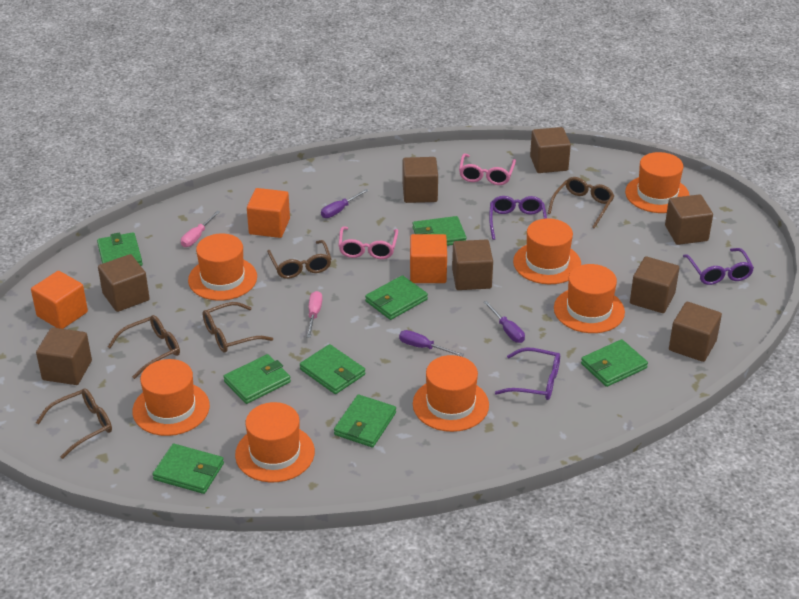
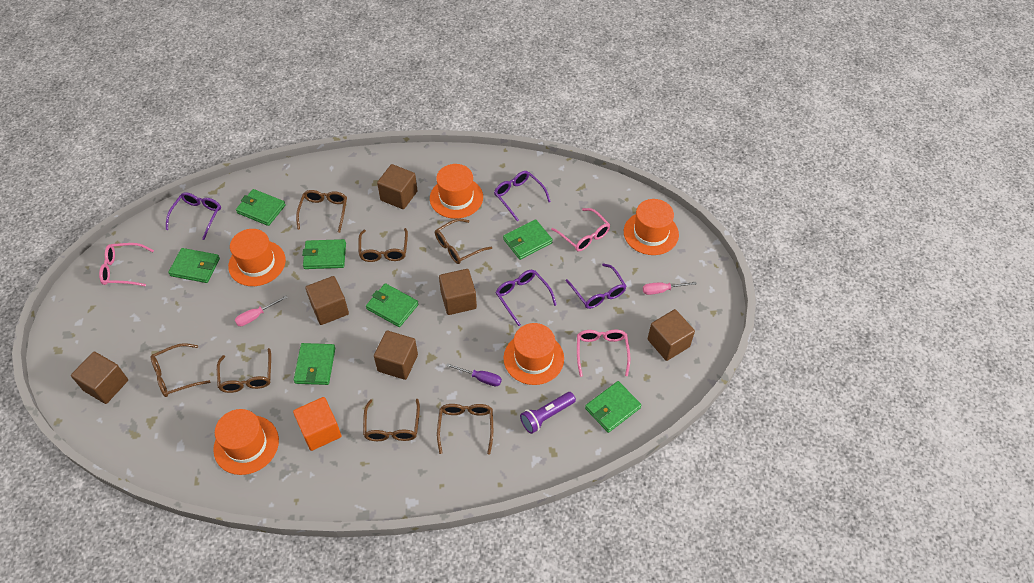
brown cube: 8 -> 6
brown glasses: 5 -> 7
green wallet: 8 -> 7
orange cube: 3 -> 1
orange hat: 7 -> 5
pink glasses: 2 -> 3
purple flashlight: 0 -> 1
purple glasses: 3 -> 4
purple screwdriver: 3 -> 1

